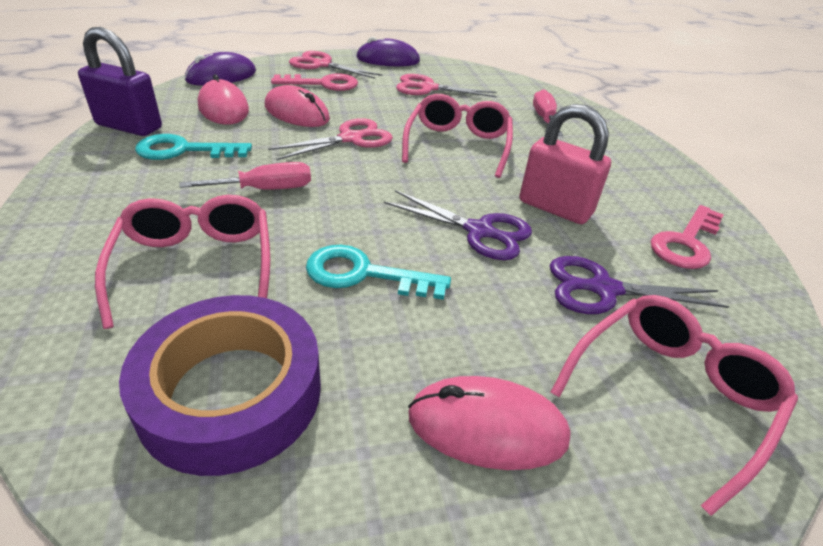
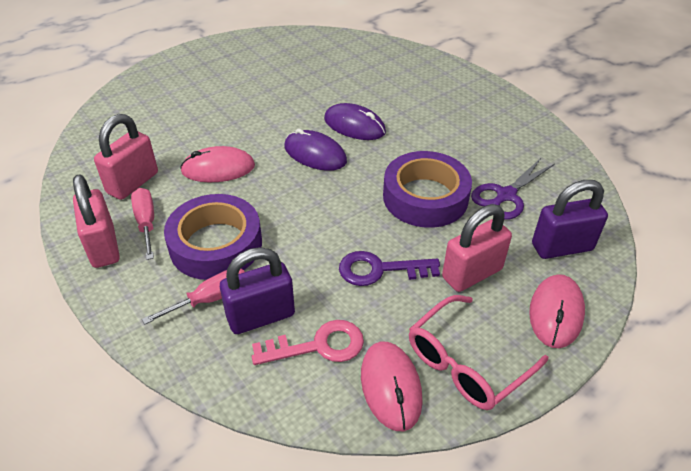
pink glasses: 3 -> 1
pink key: 2 -> 1
pink padlock: 1 -> 3
pink scissors: 3 -> 0
purple key: 0 -> 1
purple padlock: 1 -> 2
purple scissors: 2 -> 1
purple tape: 1 -> 2
turquoise key: 2 -> 0

